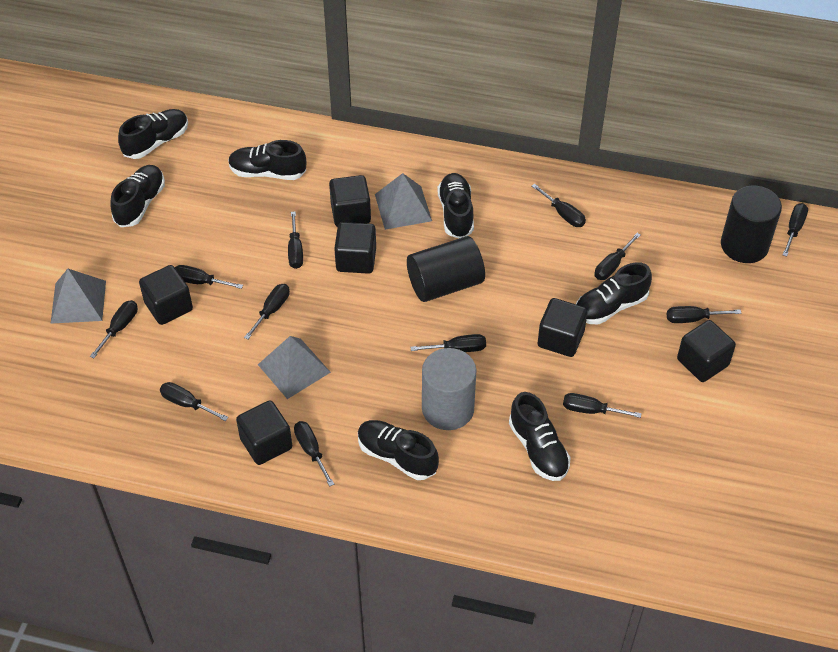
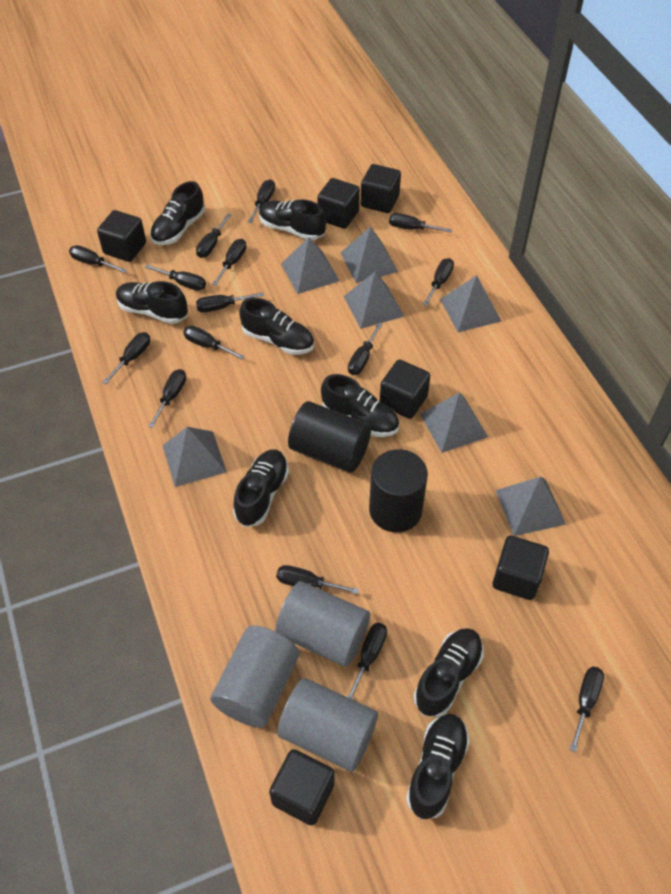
black screwdriver: 12 -> 15
black shoe: 7 -> 8
grey cylinder: 1 -> 3
grey pyramid: 3 -> 7

